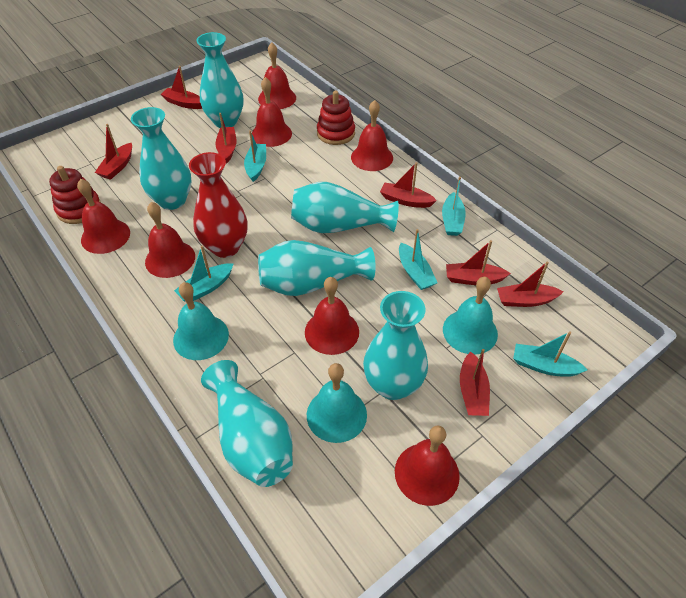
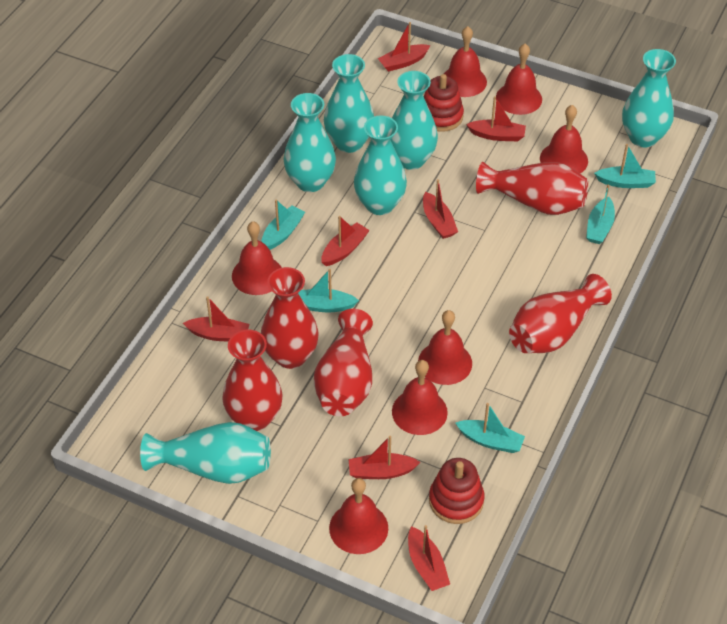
red vase: 1 -> 5
turquoise bell: 3 -> 0

